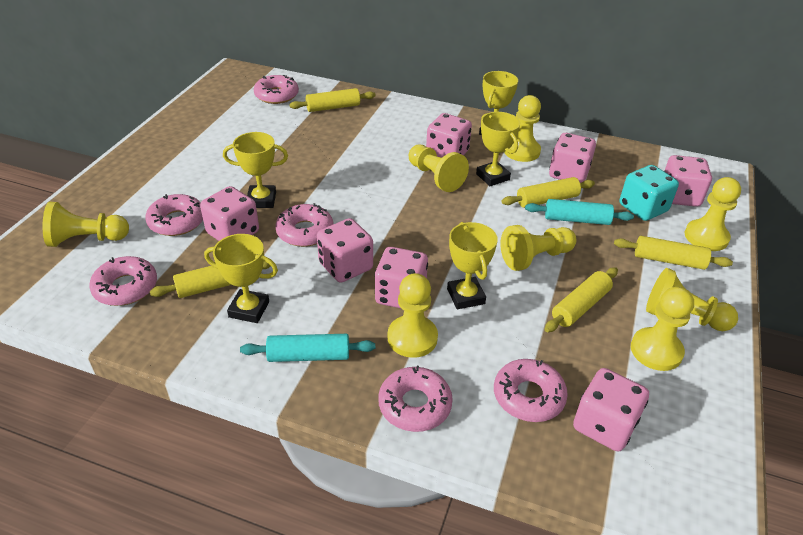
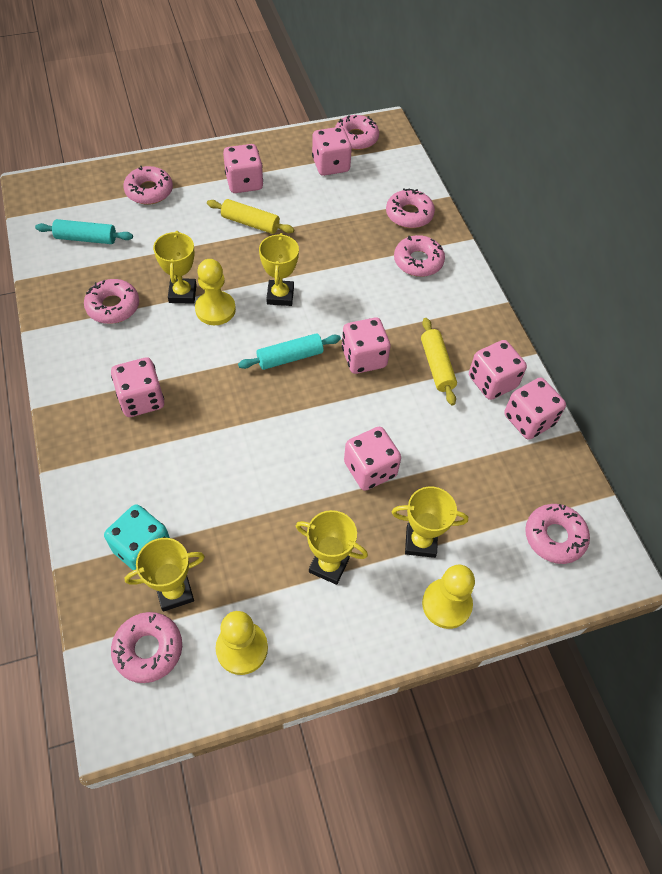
pink donut: 6 -> 7
yellow pawn: 8 -> 3
yellow rolling pin: 5 -> 2

